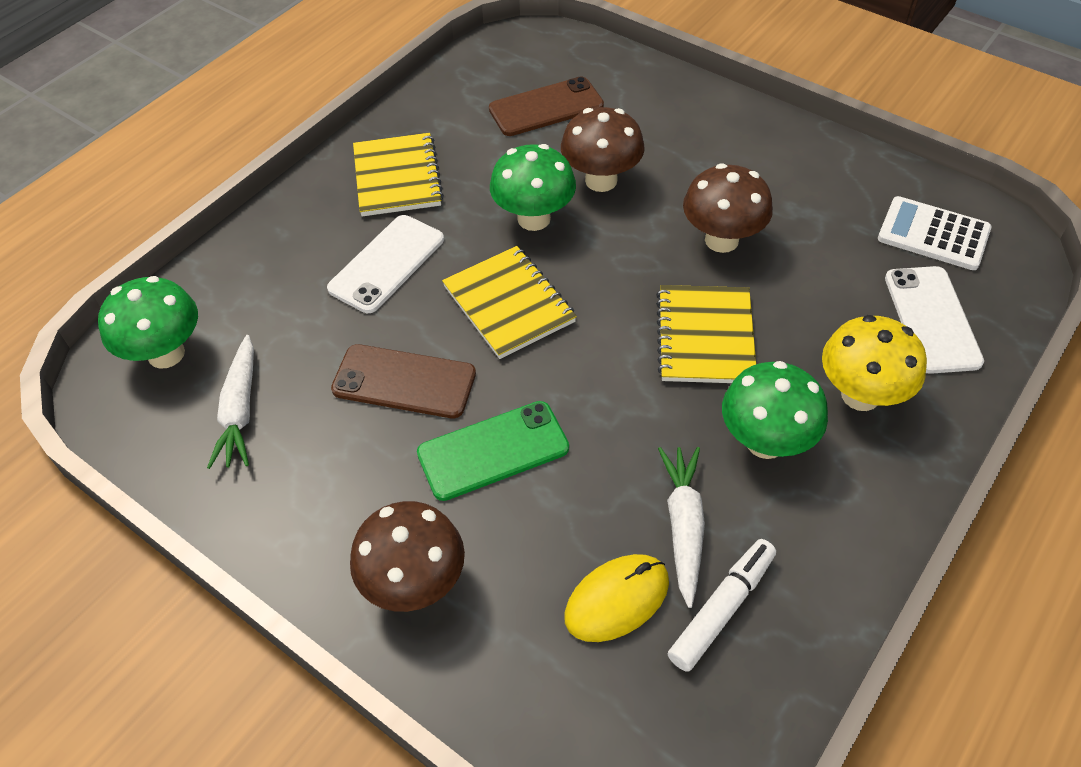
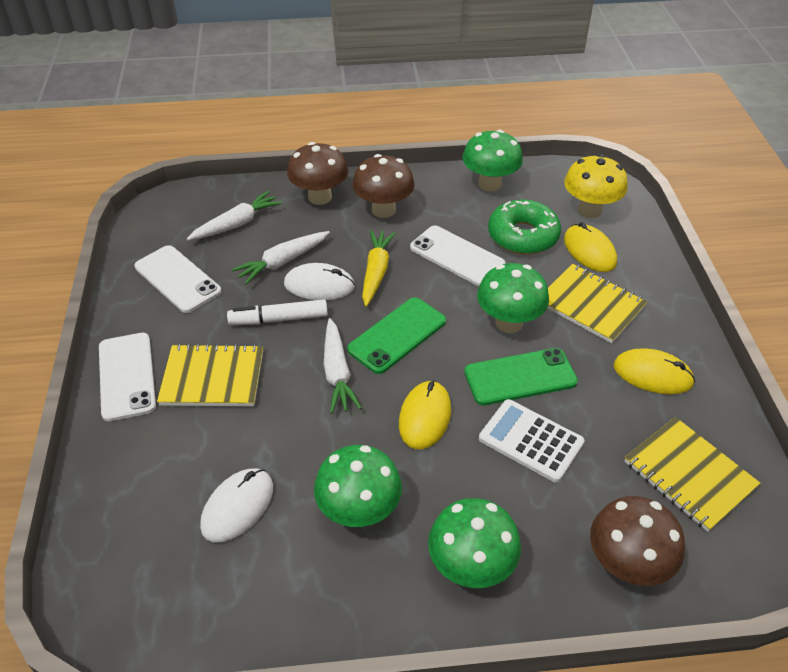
brown phone: 2 -> 0
green donut: 0 -> 1
green mushroom: 3 -> 4
green phone: 1 -> 2
white carrot: 2 -> 3
white mouse: 0 -> 2
white phone: 2 -> 3
yellow carrot: 0 -> 1
yellow mouse: 1 -> 3

